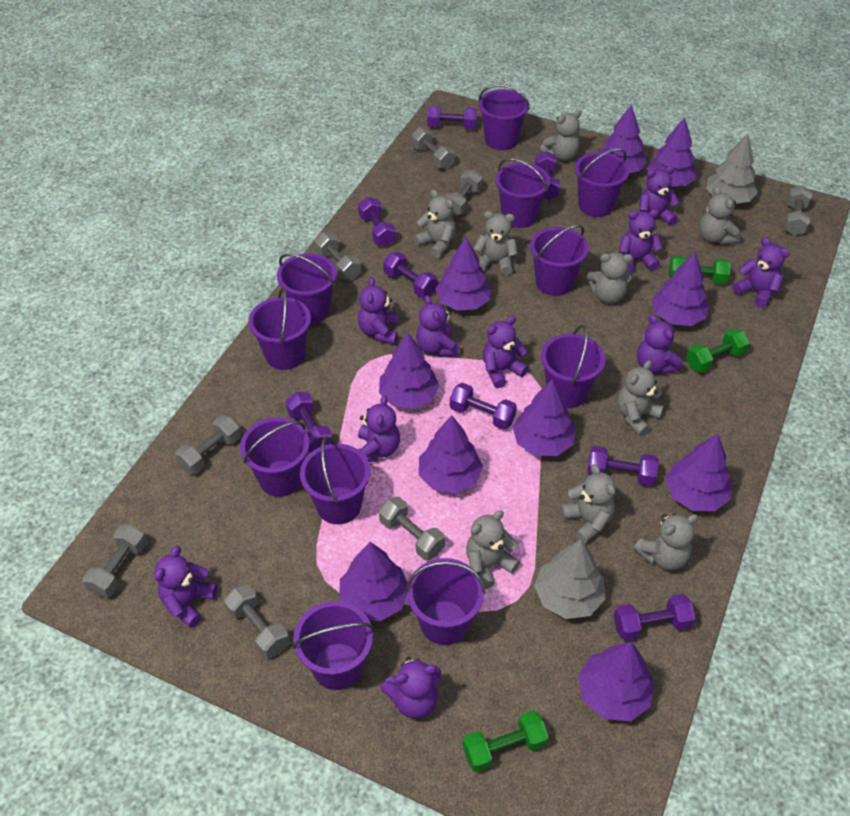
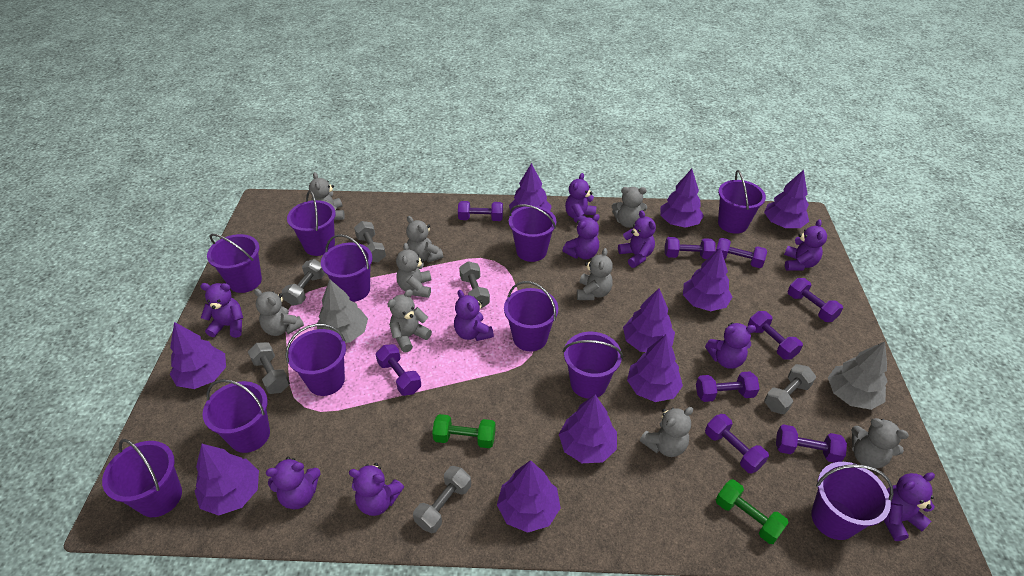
green dumbbell: 3 -> 2
grey dumbbell: 8 -> 6
purple dumbbell: 8 -> 9

